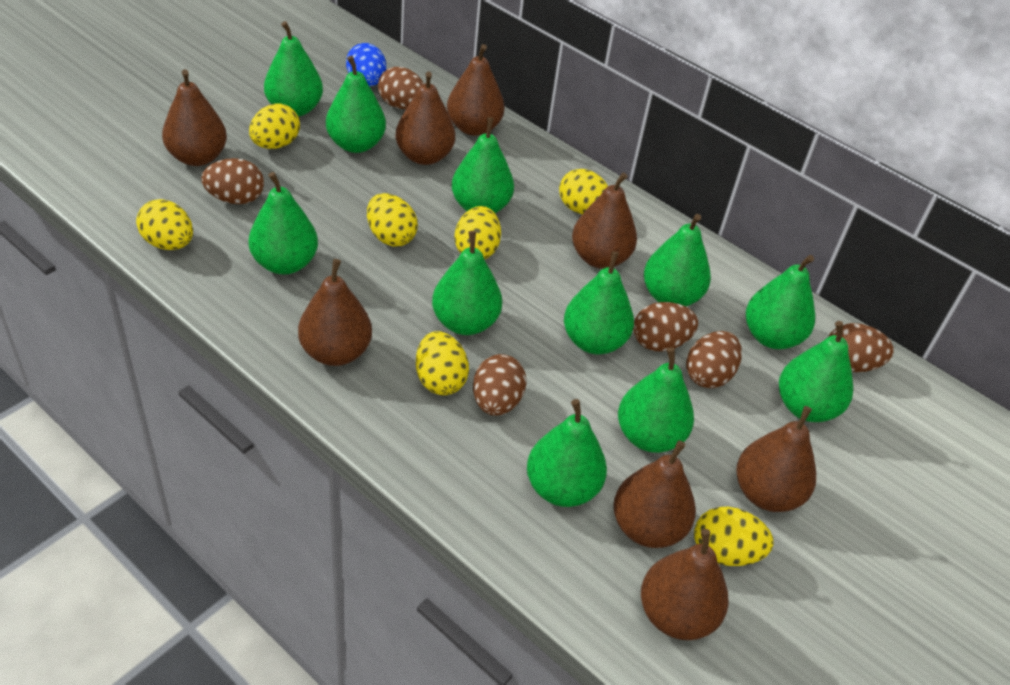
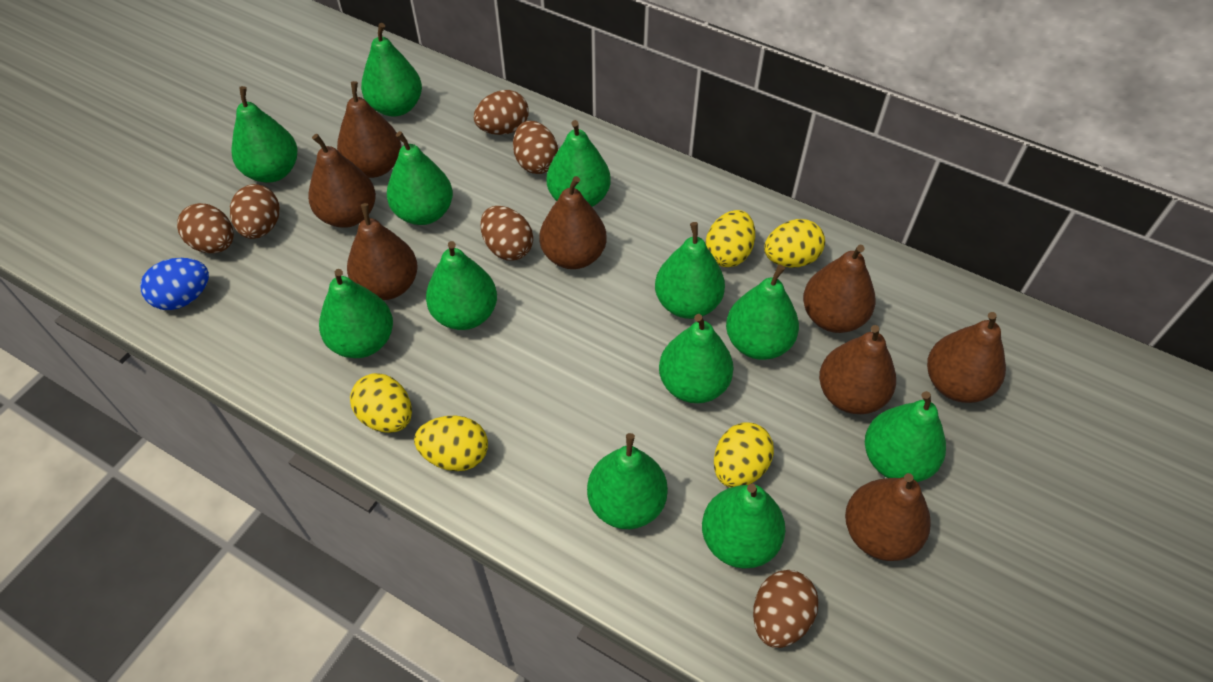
green pear: 11 -> 12
yellow egg: 7 -> 5

